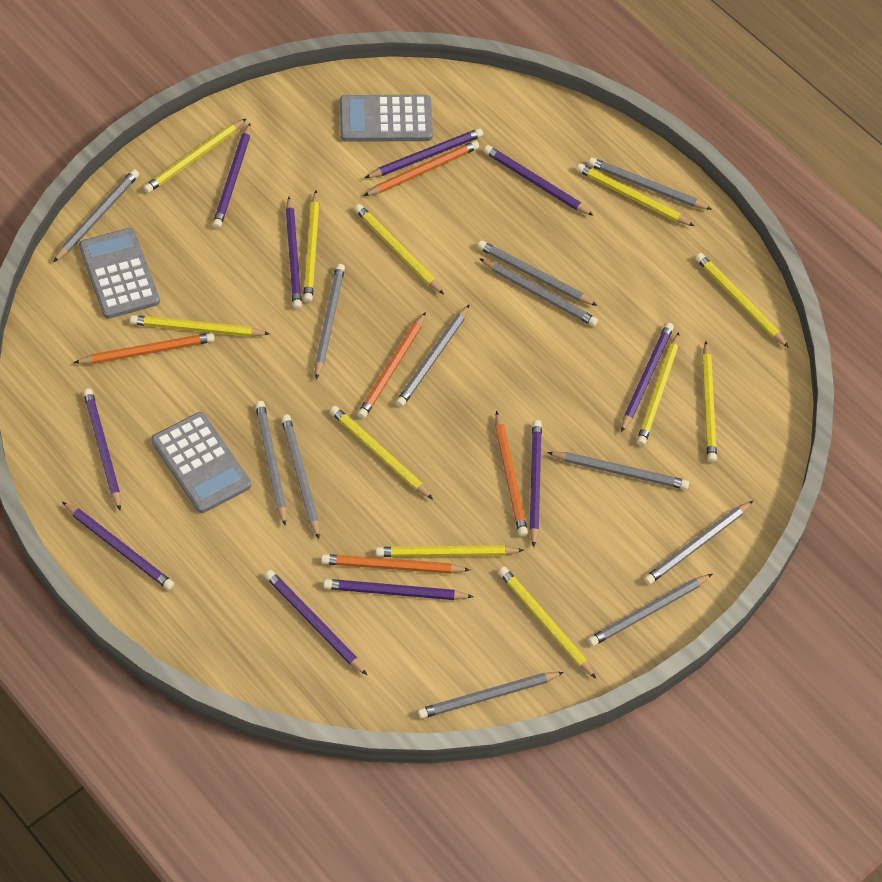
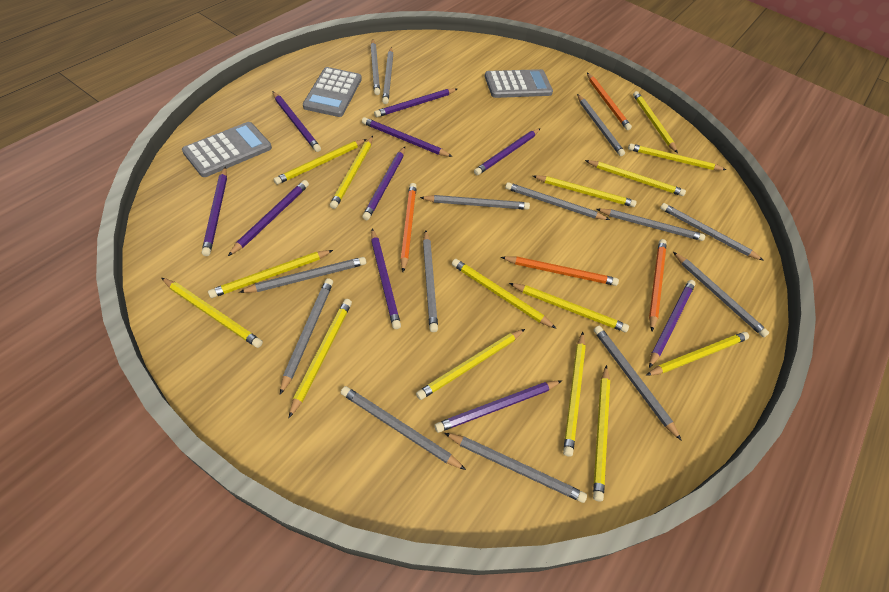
grey pencil: 12 -> 14
orange pencil: 5 -> 4
yellow pencil: 11 -> 15

